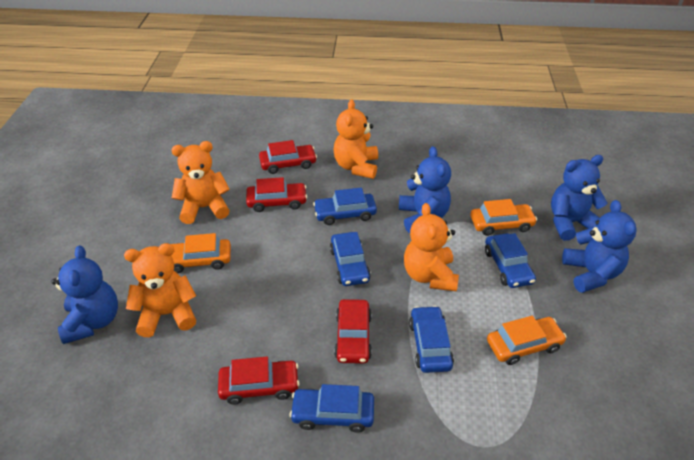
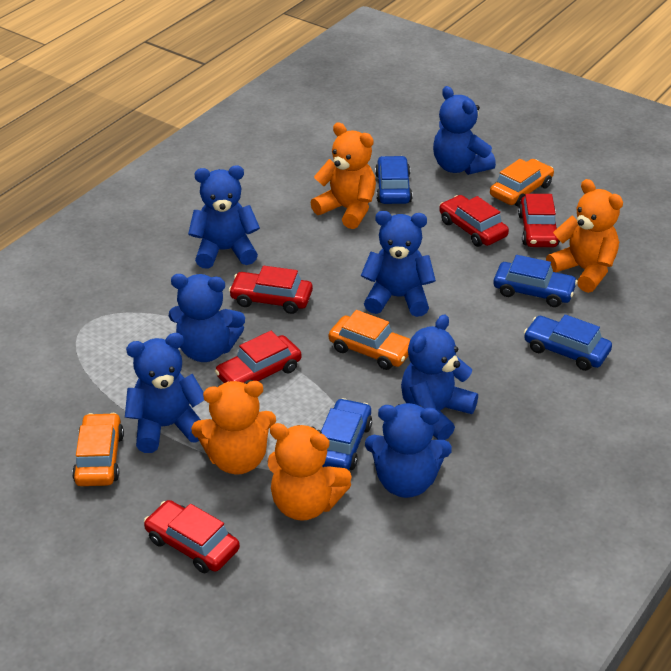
blue car: 5 -> 4
blue teddy bear: 4 -> 7
red car: 4 -> 5

